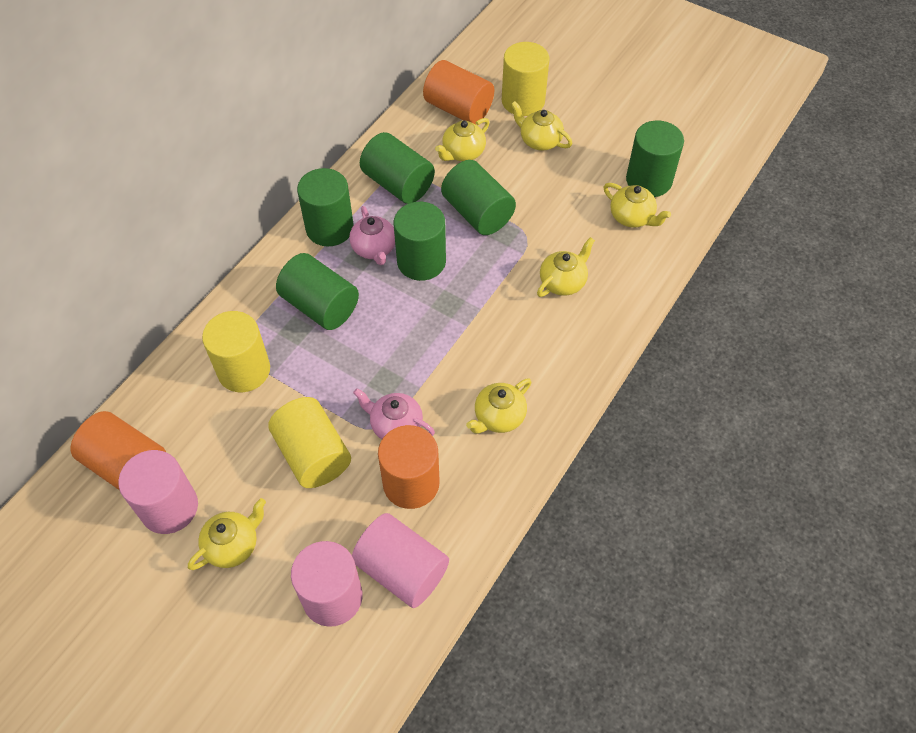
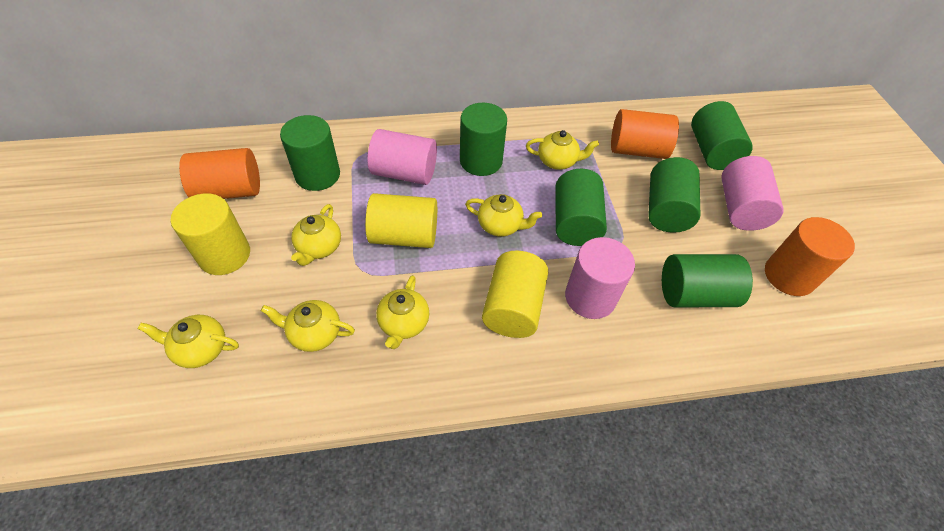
pink teapot: 2 -> 0

